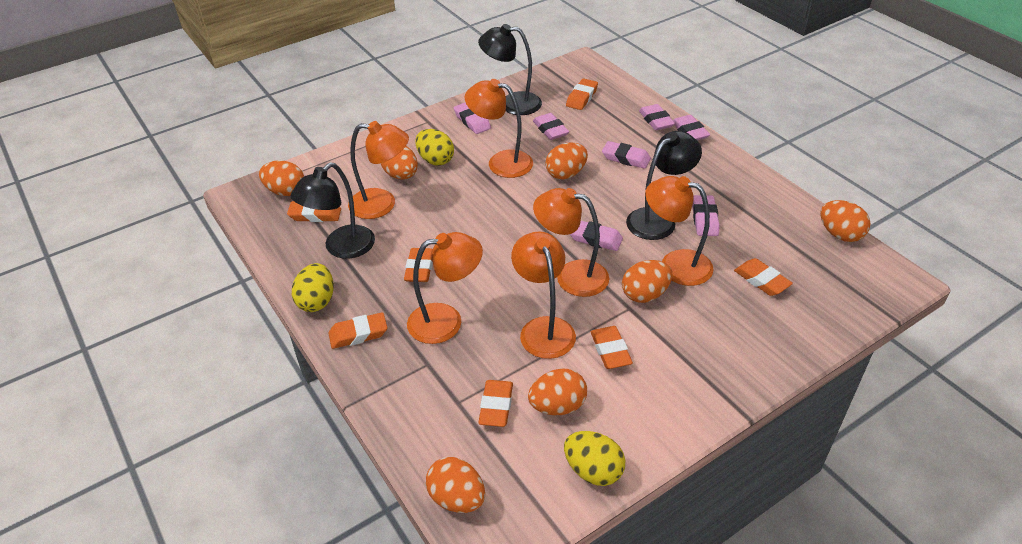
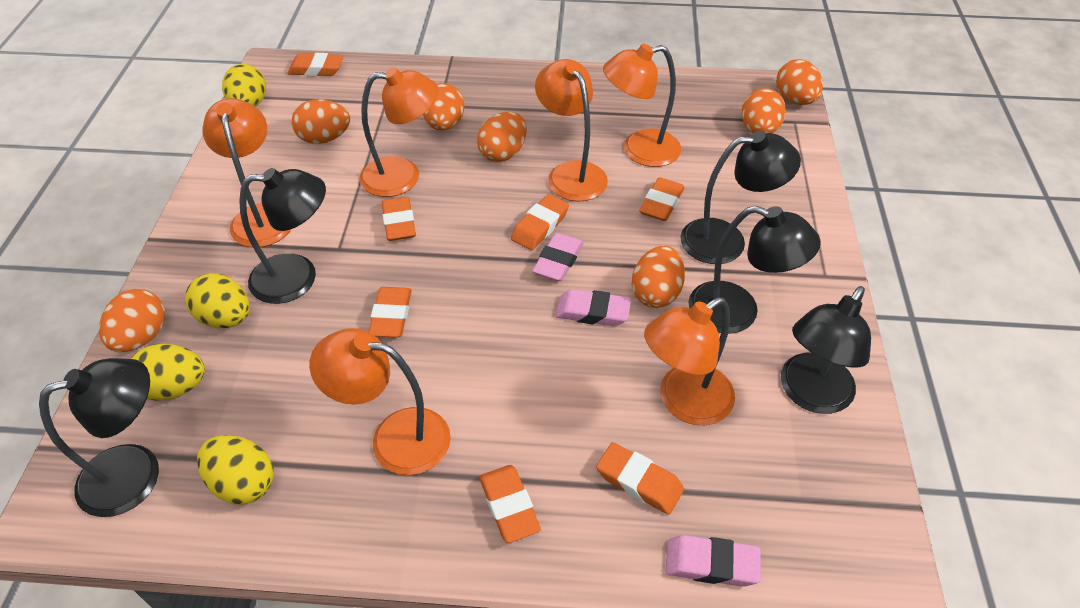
black lamp: 3 -> 5
pink eraser: 7 -> 3
yellow egg: 3 -> 4

